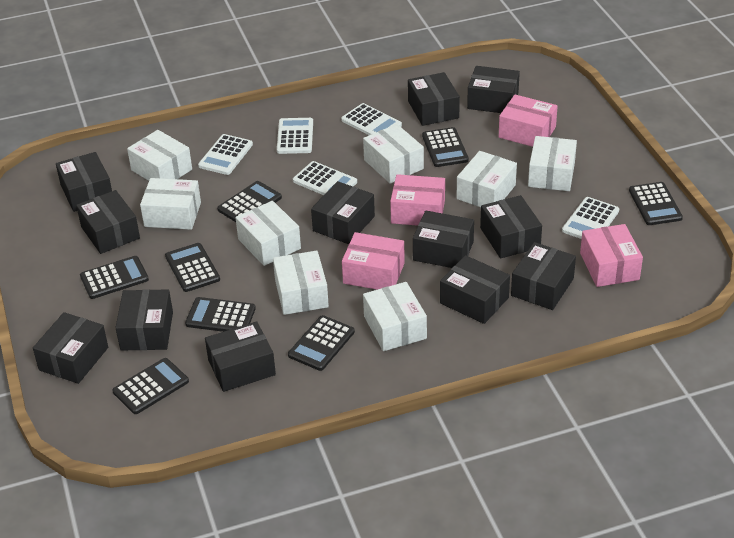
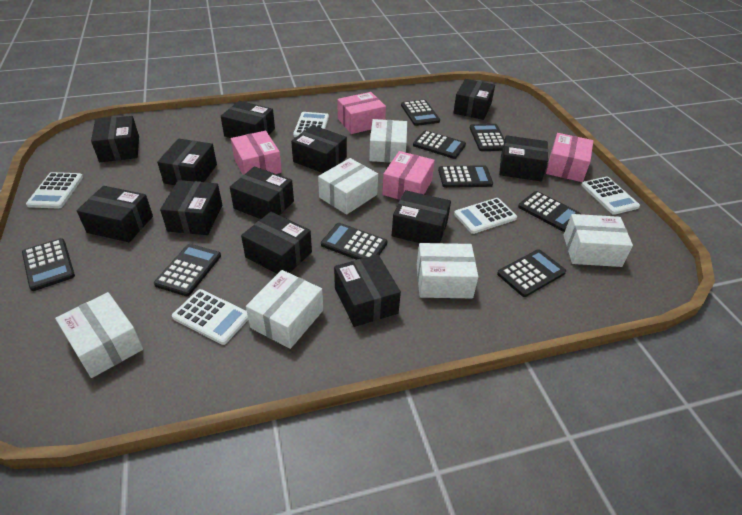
black calculator: 8 -> 9
white box: 8 -> 6

